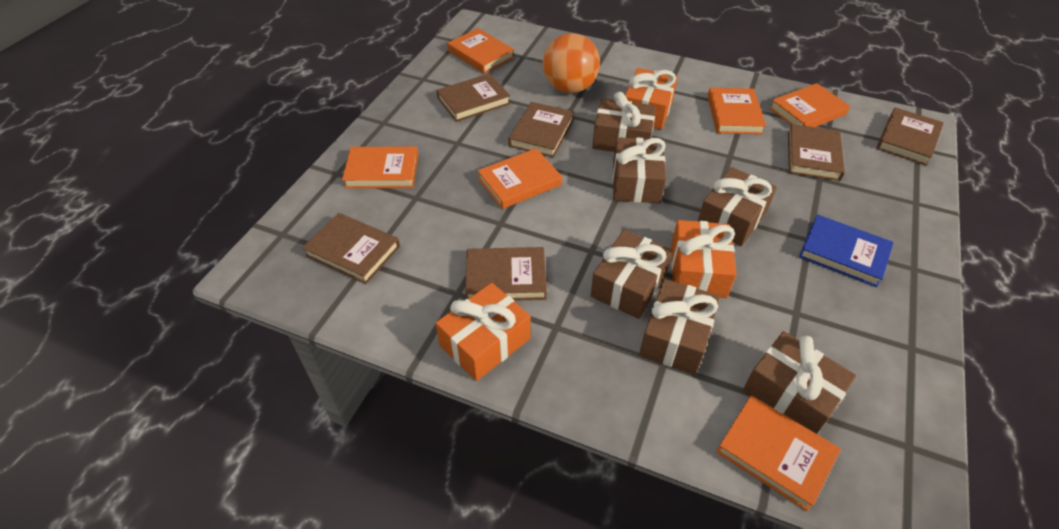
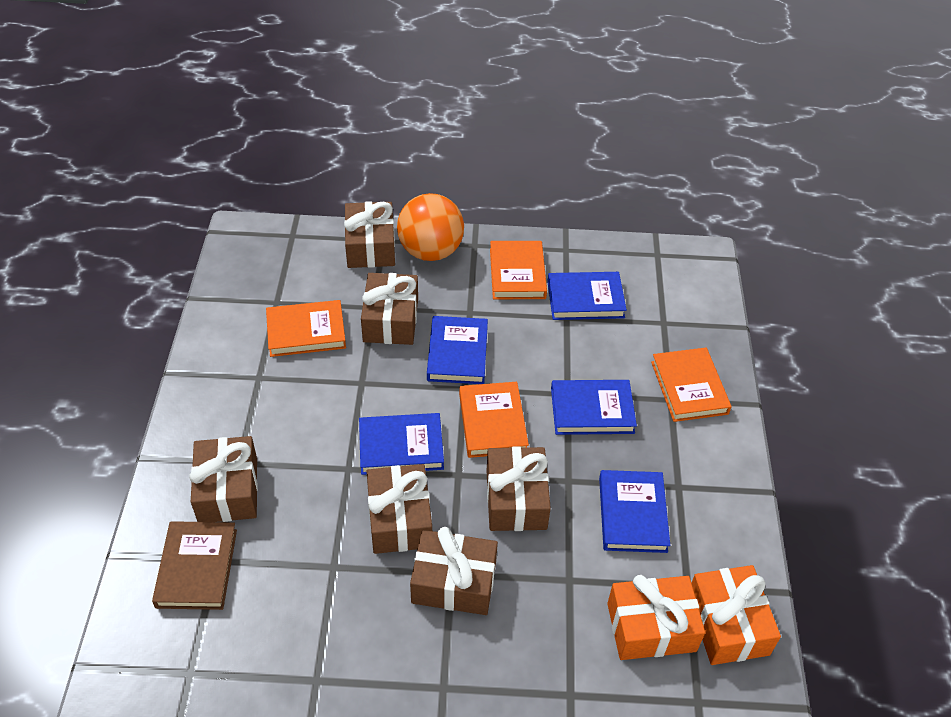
blue book: 1 -> 5
brown book: 6 -> 1
orange book: 6 -> 4
orange gift: 3 -> 2

